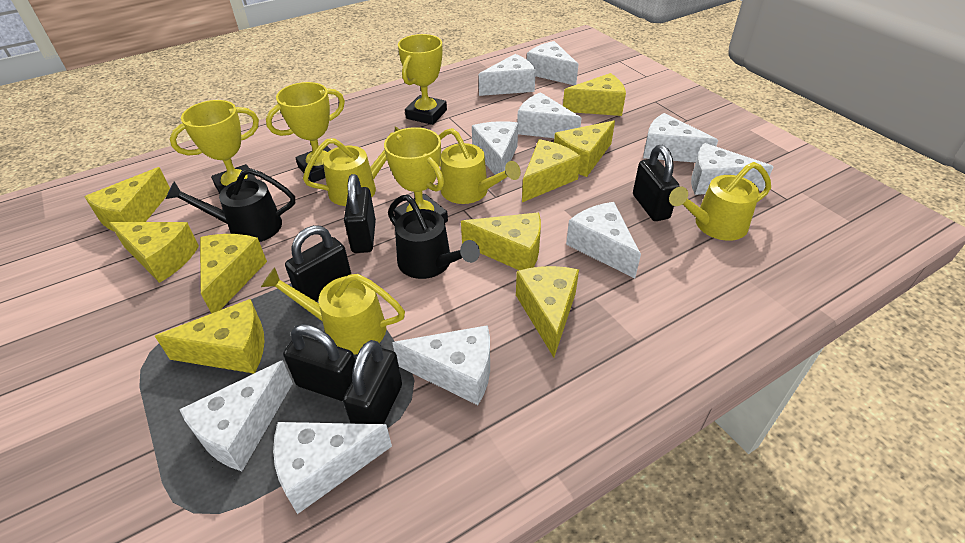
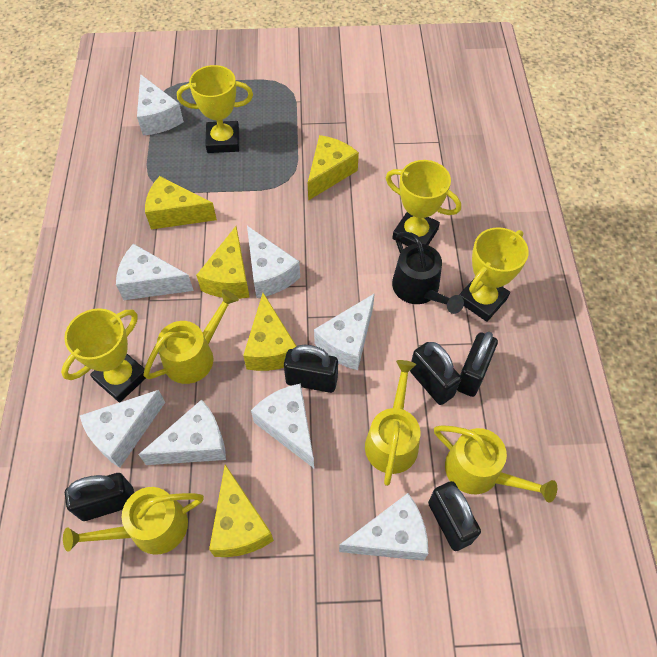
black watering can: 2 -> 1
white cheese: 10 -> 8
yellow cheese: 9 -> 5

